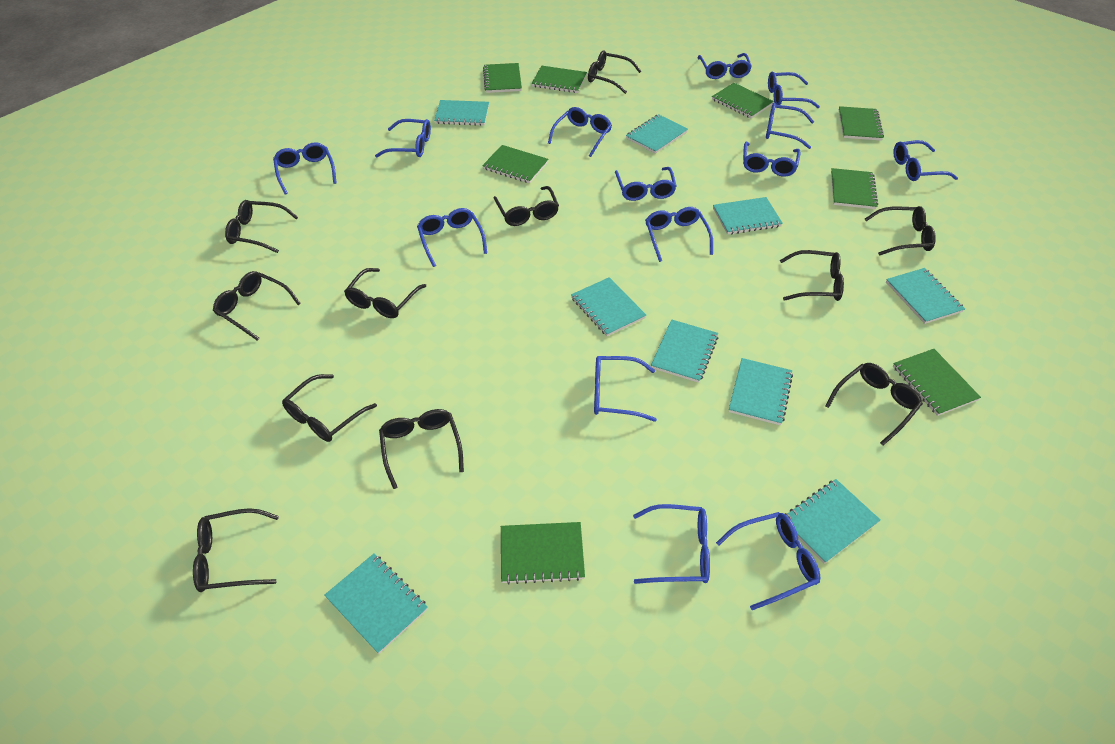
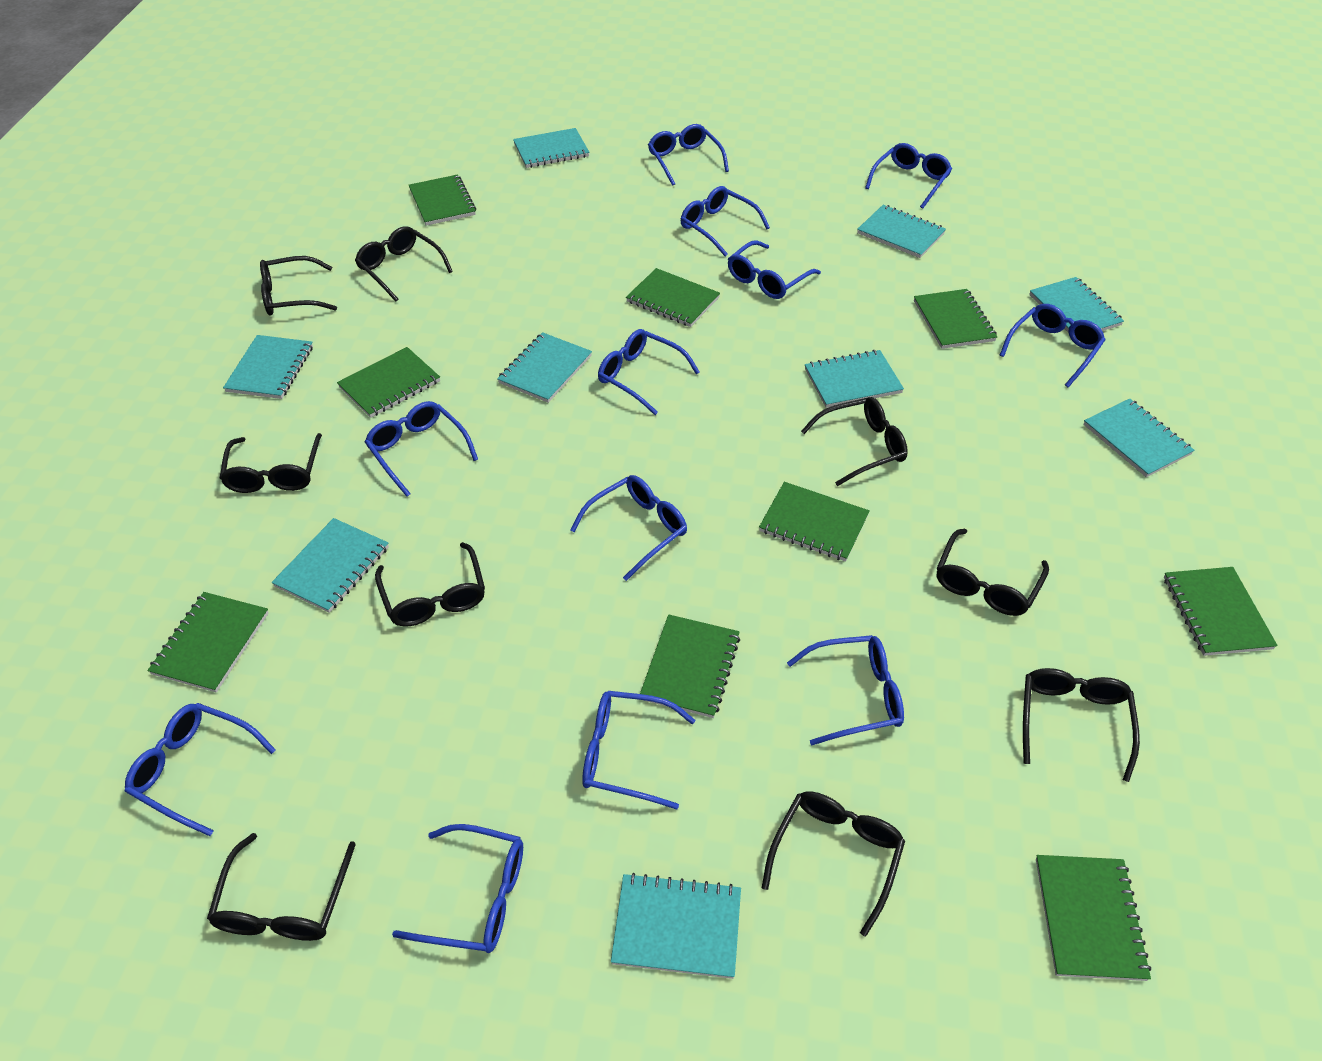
black glasses: 11 -> 9
blue glasses: 14 -> 12
green notebook: 8 -> 9

